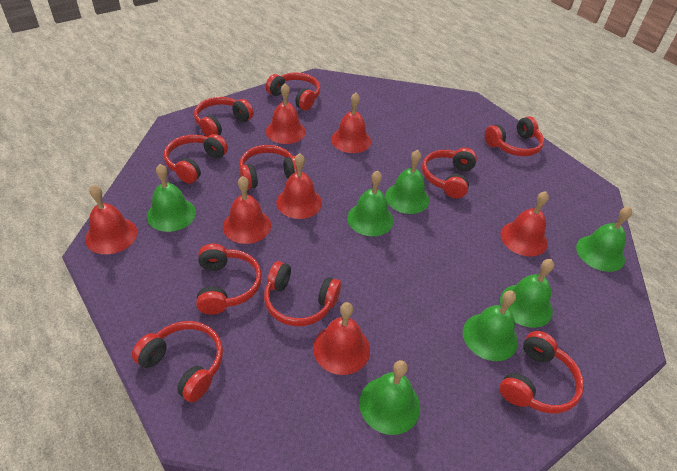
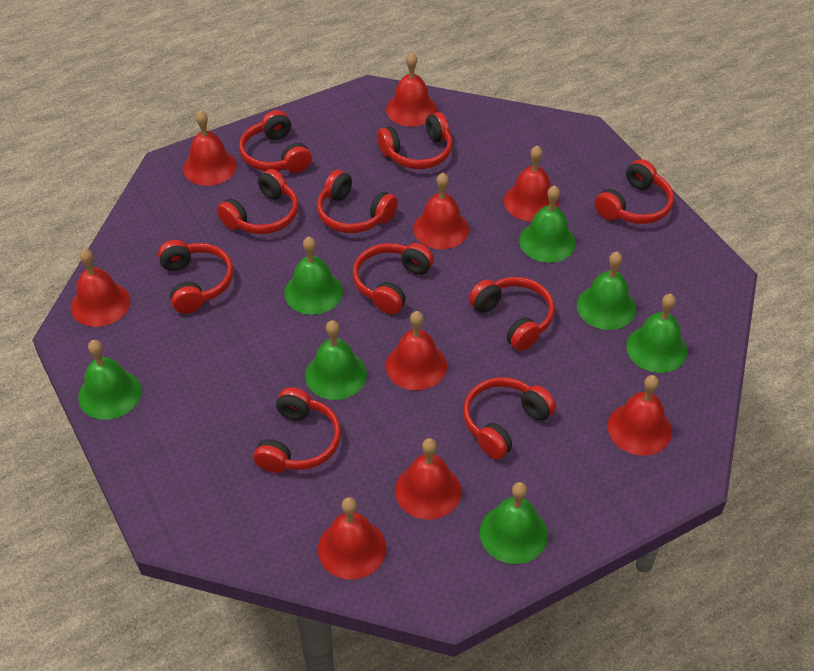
red bell: 7 -> 9

